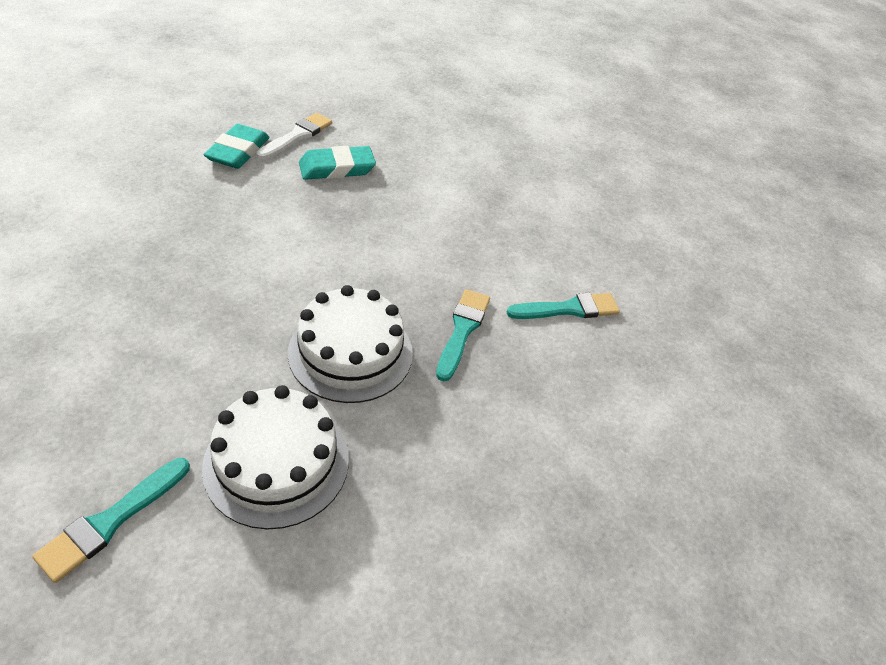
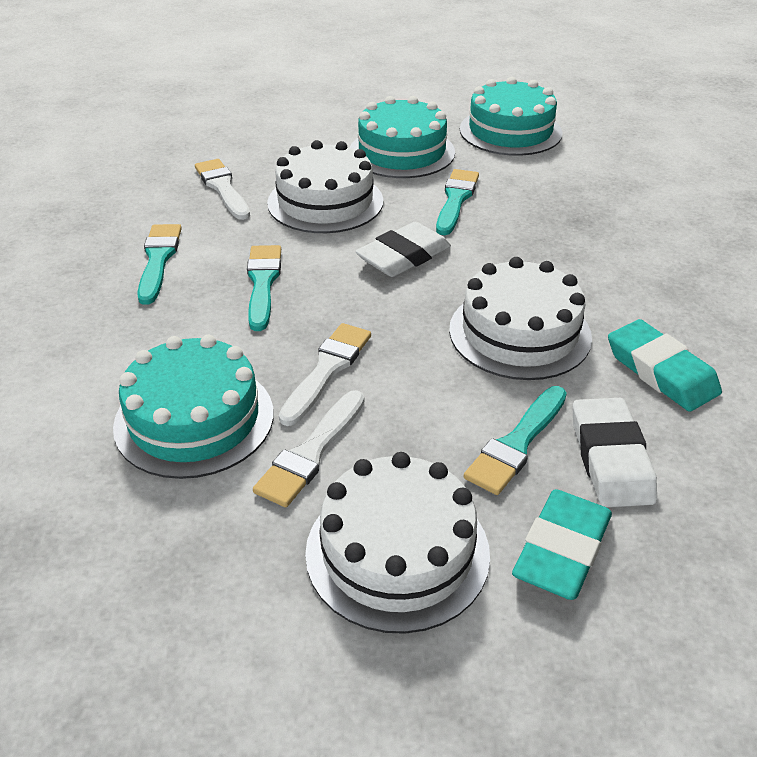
turquoise brush: 3 -> 4
turquoise cake: 0 -> 3
white brush: 1 -> 3
white cake: 2 -> 3
white eraser: 0 -> 2

